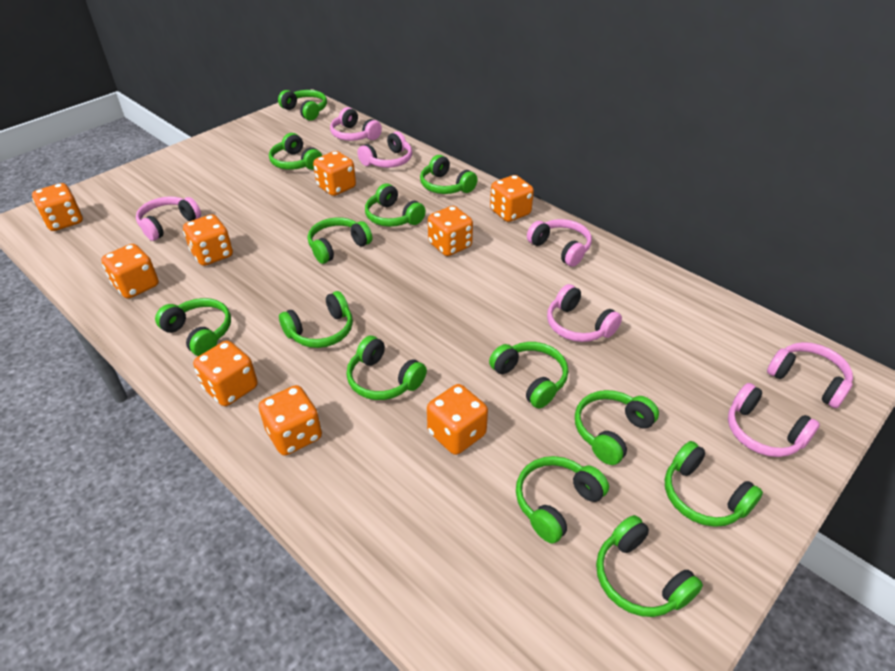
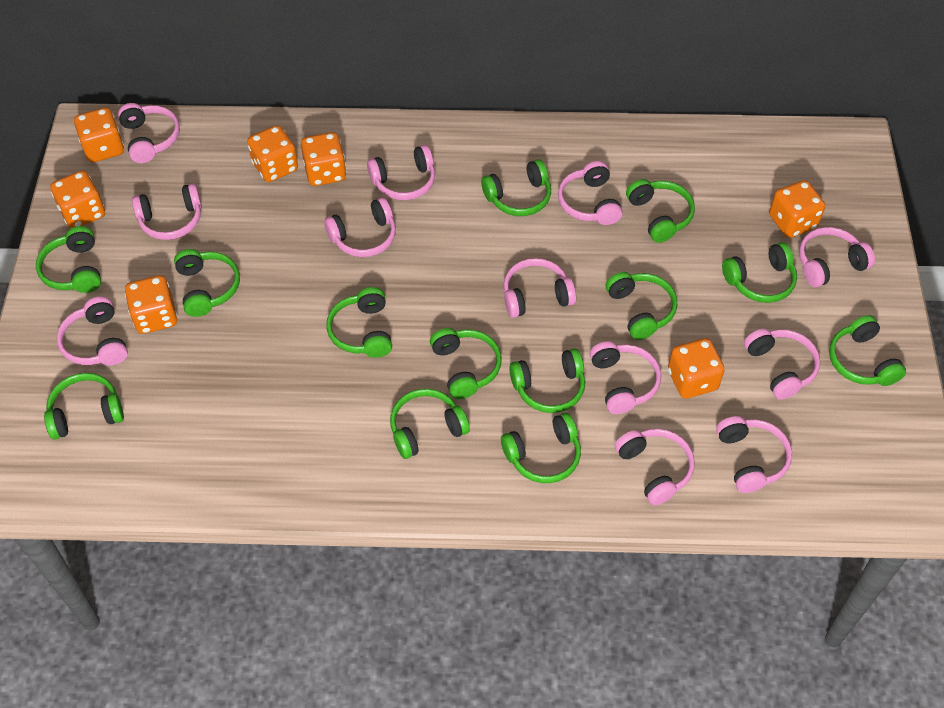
orange dice: 9 -> 7
pink headphones: 7 -> 12

